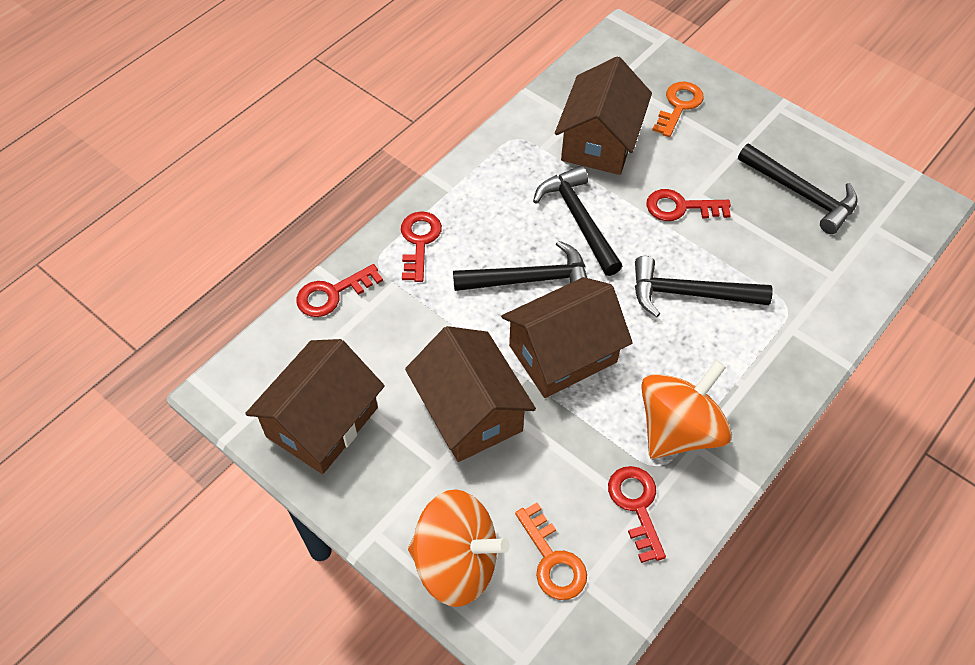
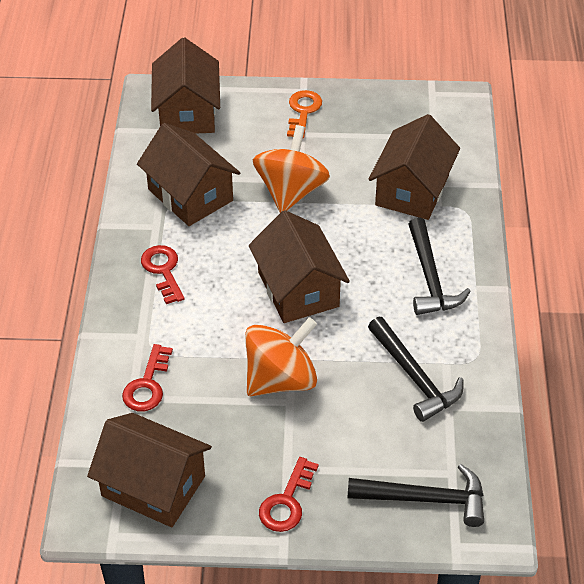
black hammer: 4 -> 3
brown house: 4 -> 5
orange key: 2 -> 1
red key: 4 -> 3

